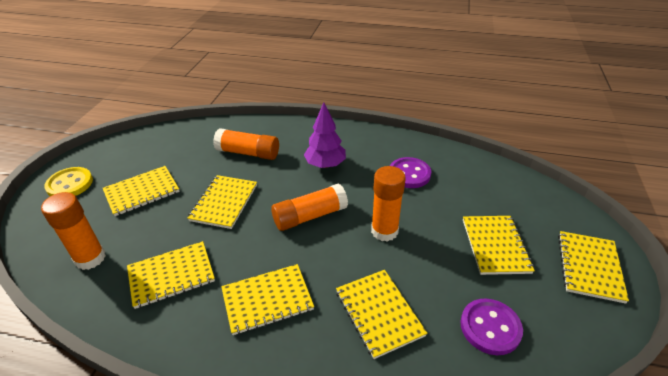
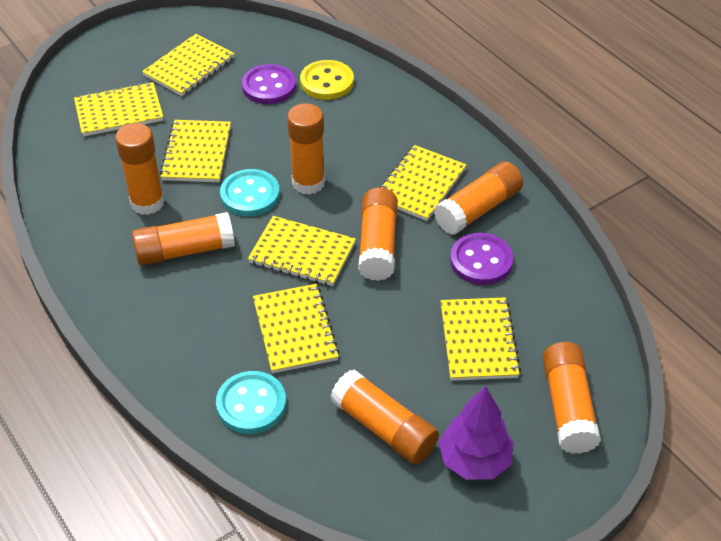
orange glue stick: 4 -> 7
turquoise button: 0 -> 2

